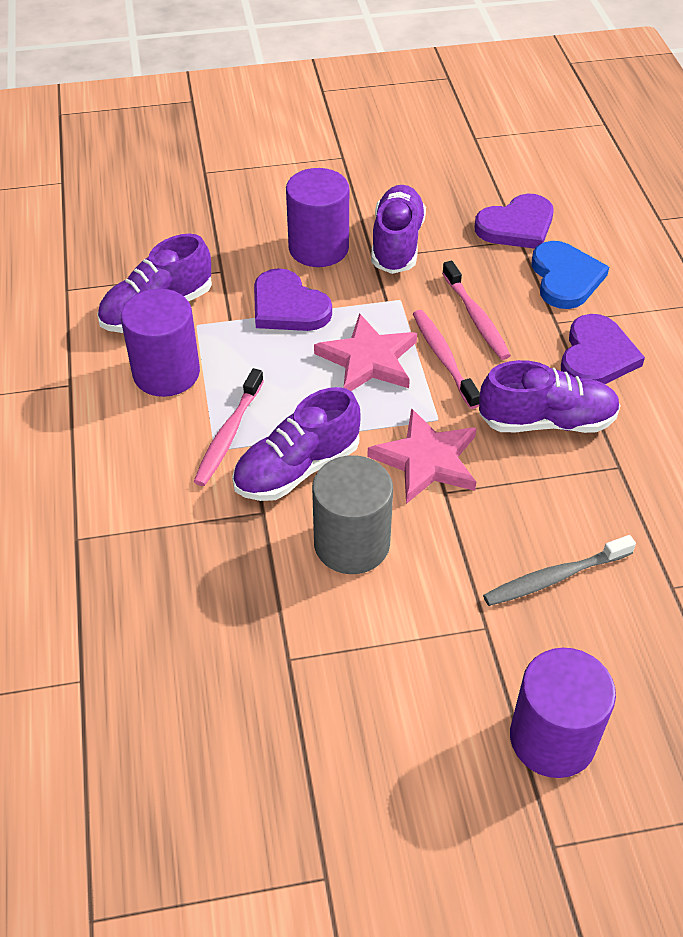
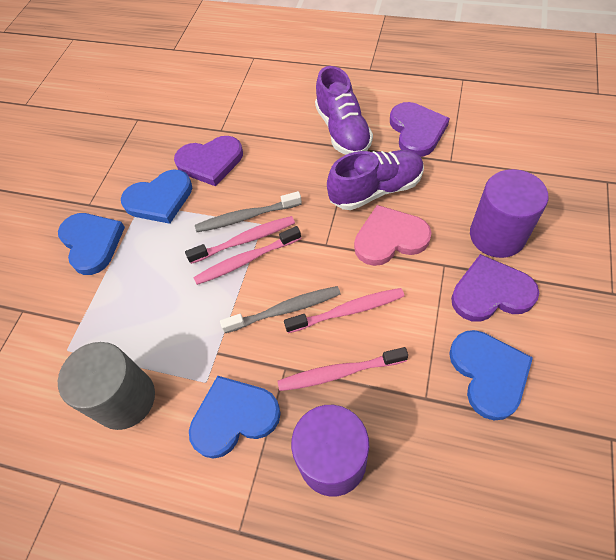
blue heart: 1 -> 4
grey toothbrush: 1 -> 2
pink heart: 0 -> 1
pink star: 2 -> 0
pink toothbrush: 3 -> 4
purple cylinder: 3 -> 2
purple shoe: 4 -> 2

